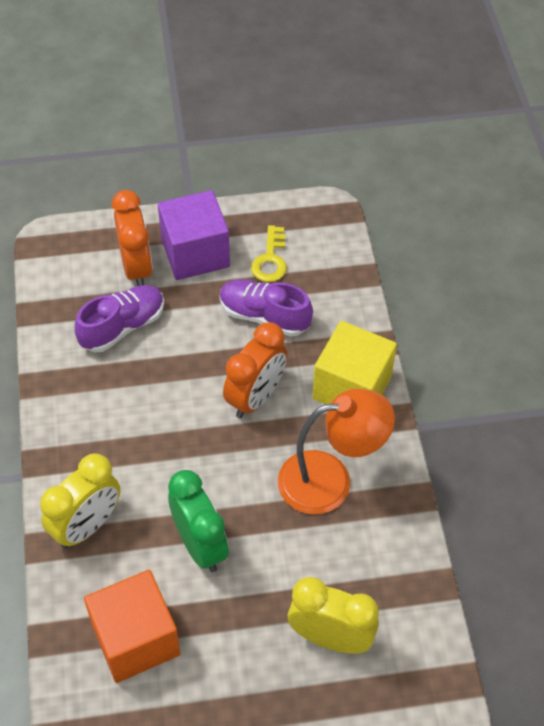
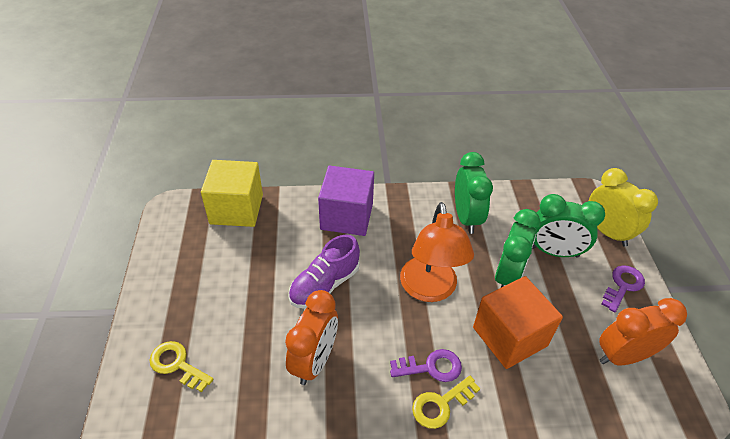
green clock: 1 -> 3
purple key: 0 -> 2
purple shoe: 2 -> 1
yellow clock: 2 -> 1
yellow key: 1 -> 2

